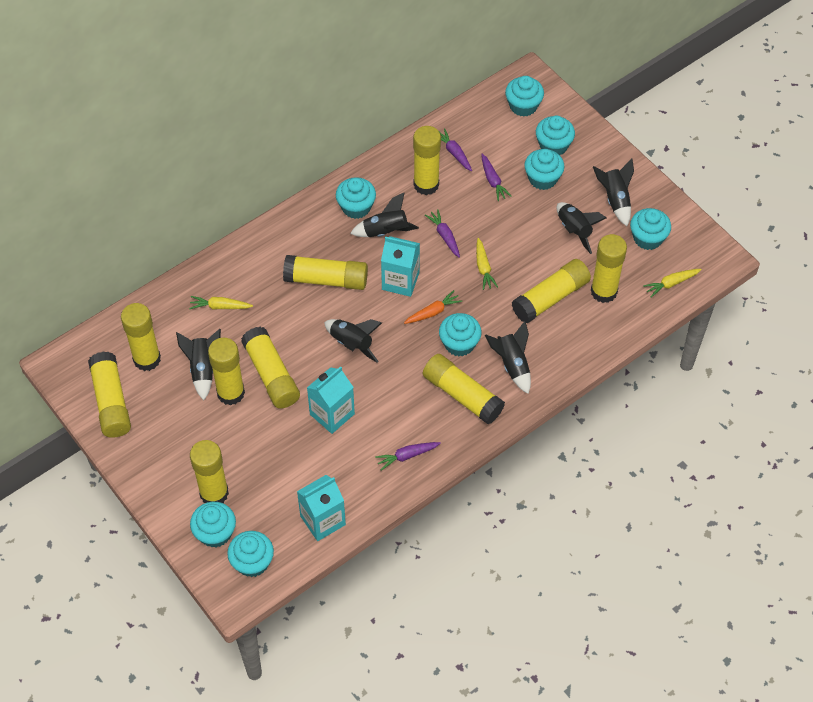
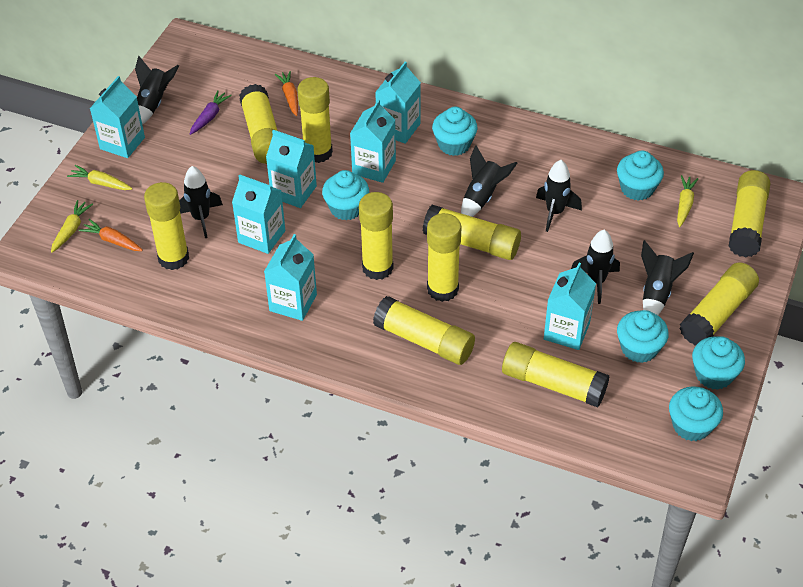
orange carrot: 1 -> 2
purple carrot: 4 -> 1
turquoise carton: 3 -> 7
turquoise cupcake: 8 -> 6

